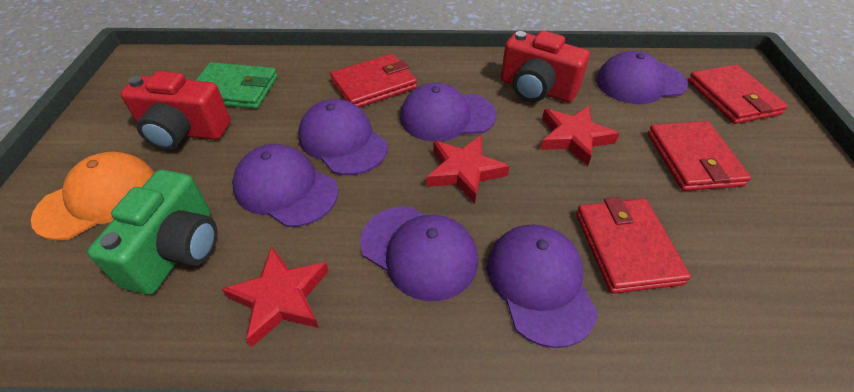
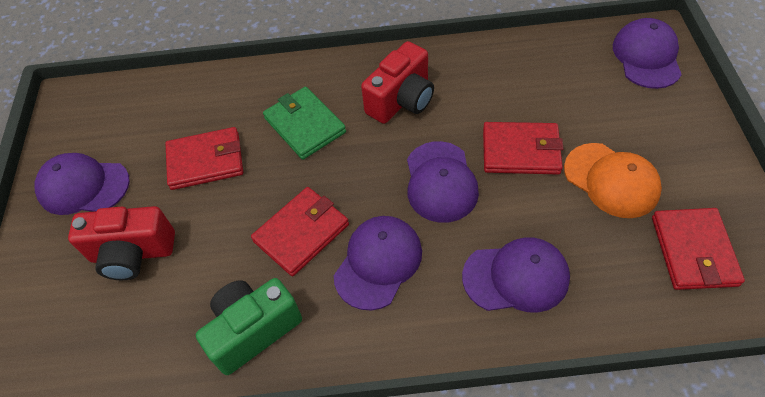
purple cap: 6 -> 5
red star: 3 -> 0

